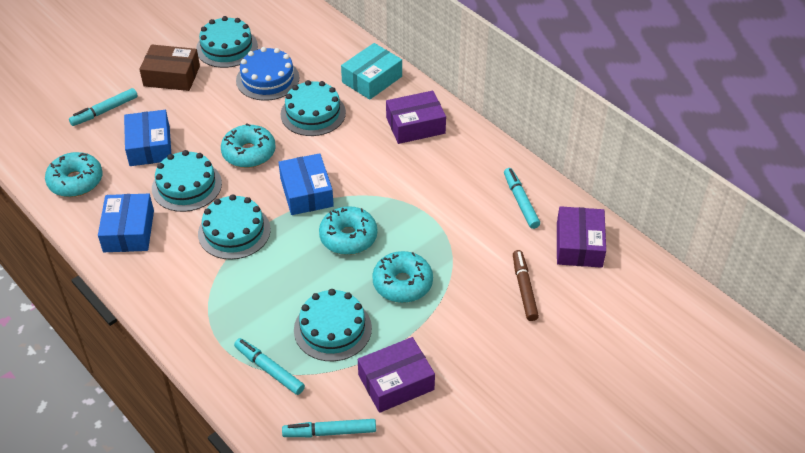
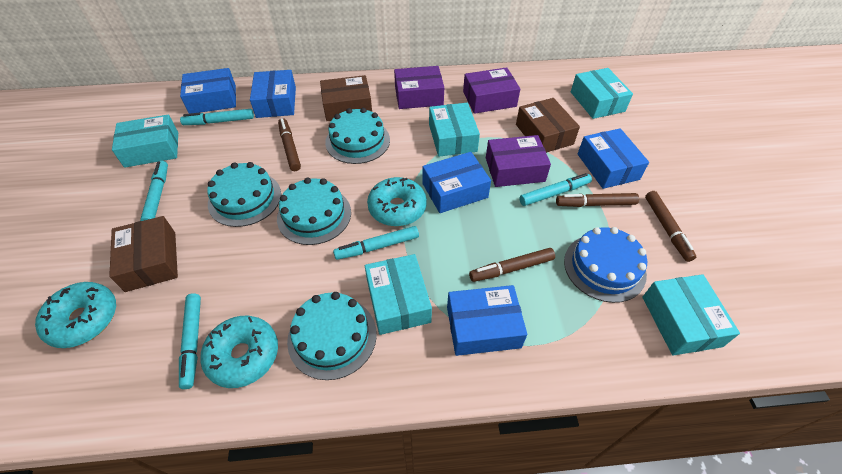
blue box: 3 -> 5
brown box: 1 -> 3
brown marker: 1 -> 4
turquoise box: 1 -> 5
turquoise cake: 5 -> 4
turquoise donut: 4 -> 3
turquoise marker: 4 -> 5

